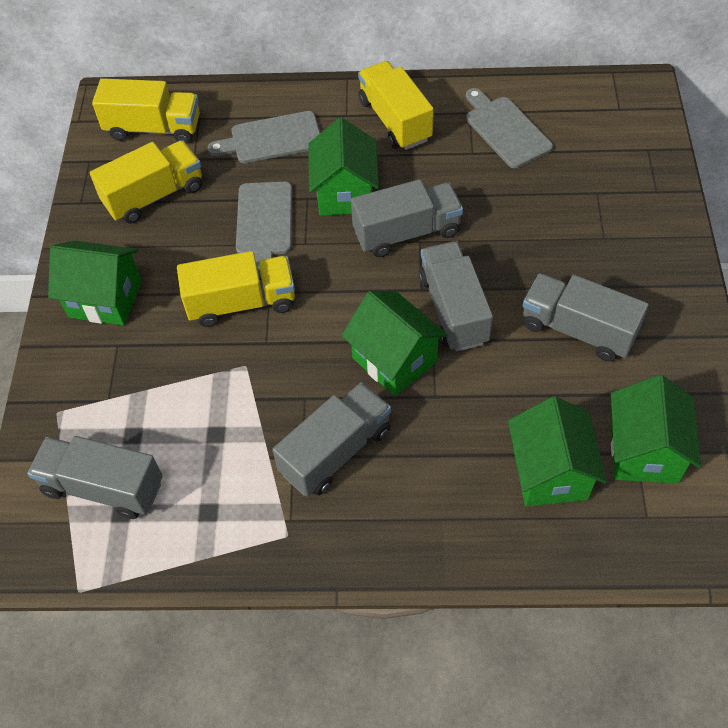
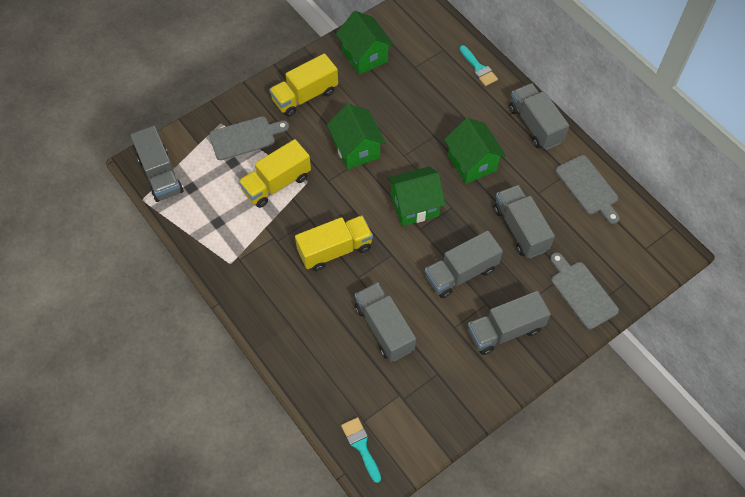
green house: 5 -> 4
grey truck: 5 -> 6
turquoise brush: 0 -> 2
yellow truck: 4 -> 3

